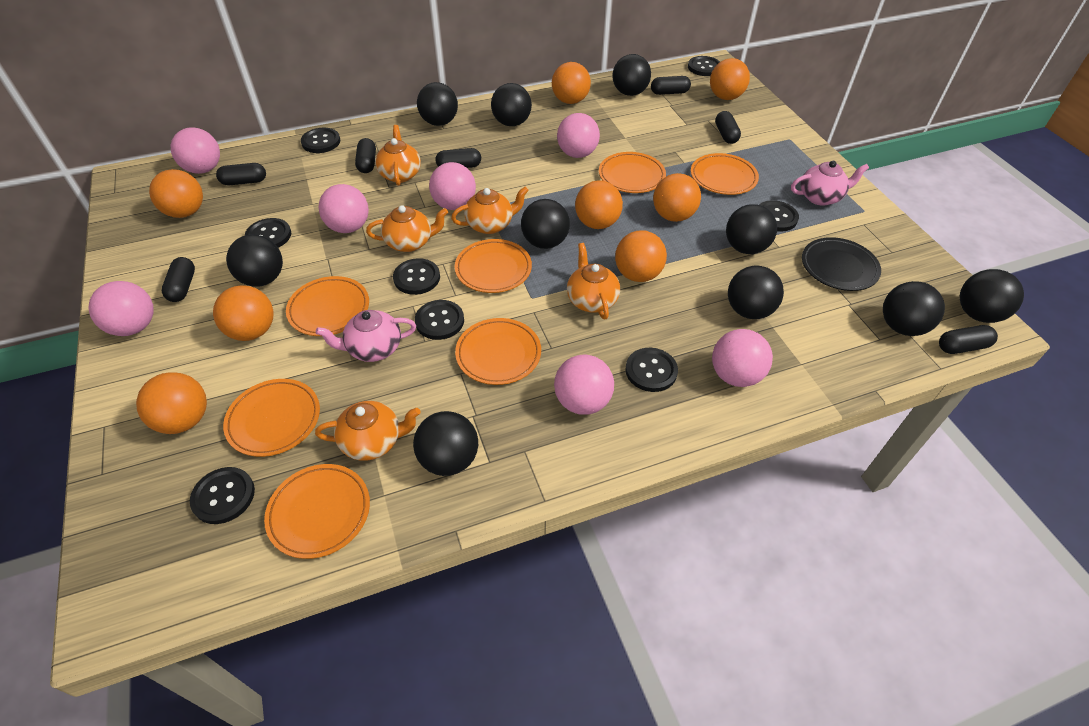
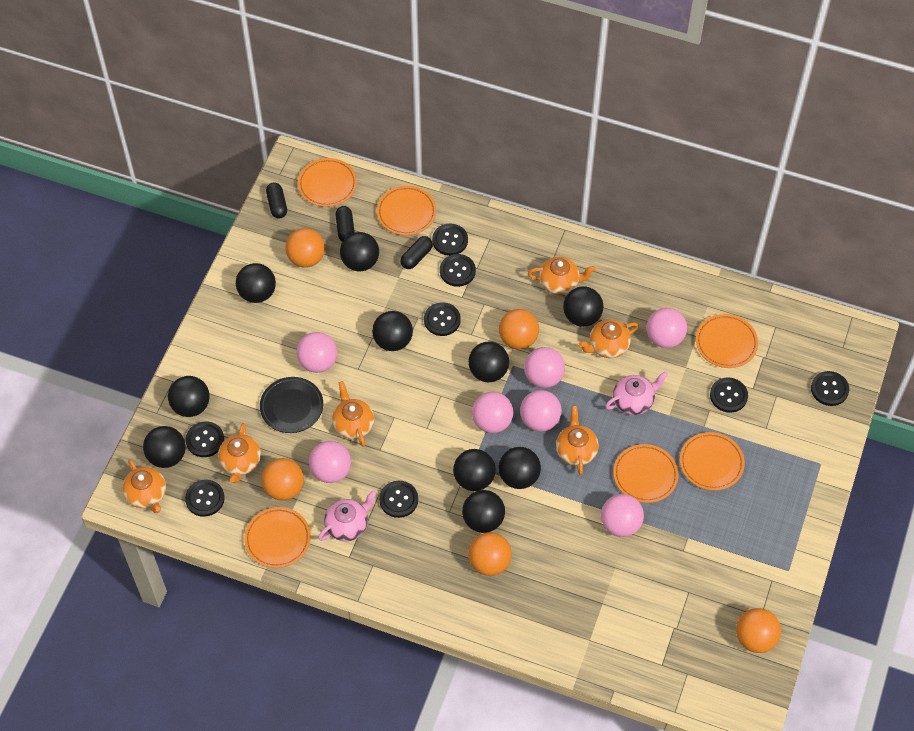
black capsule: 7 -> 3
orange ball: 8 -> 5
orange plate: 7 -> 6
orange teapot: 5 -> 6

